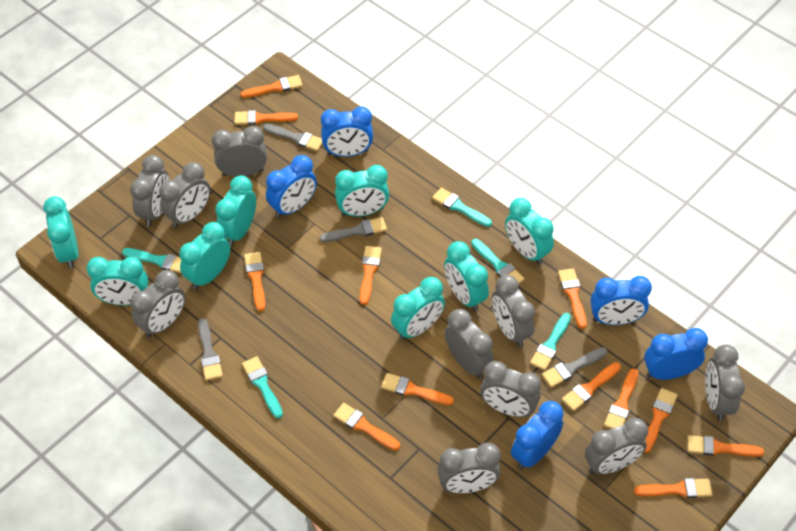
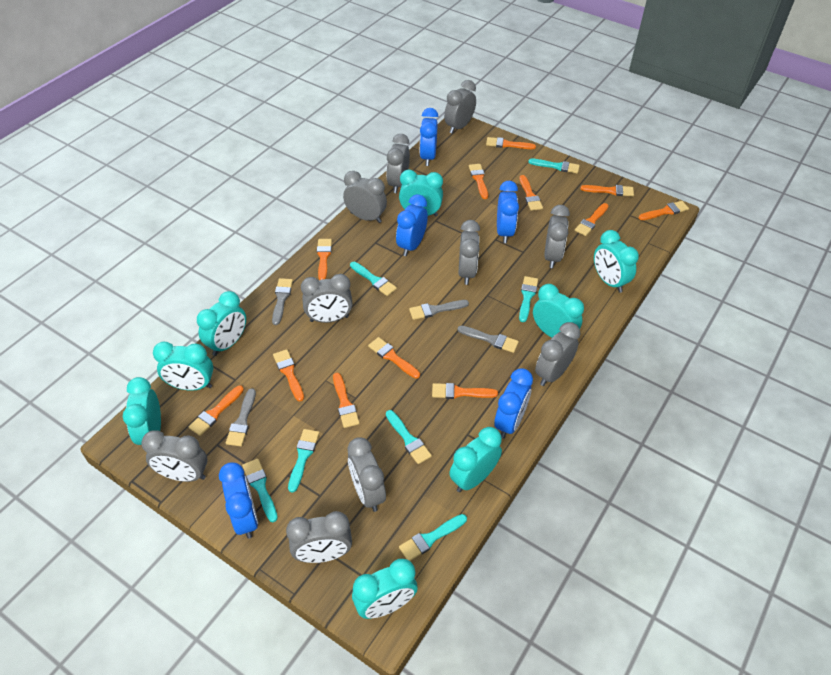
turquoise brush: 5 -> 7

